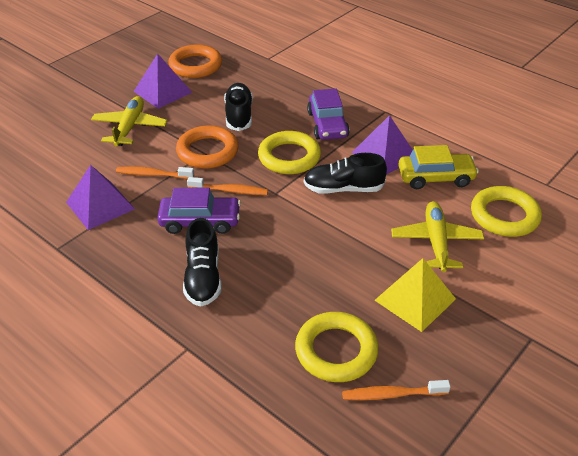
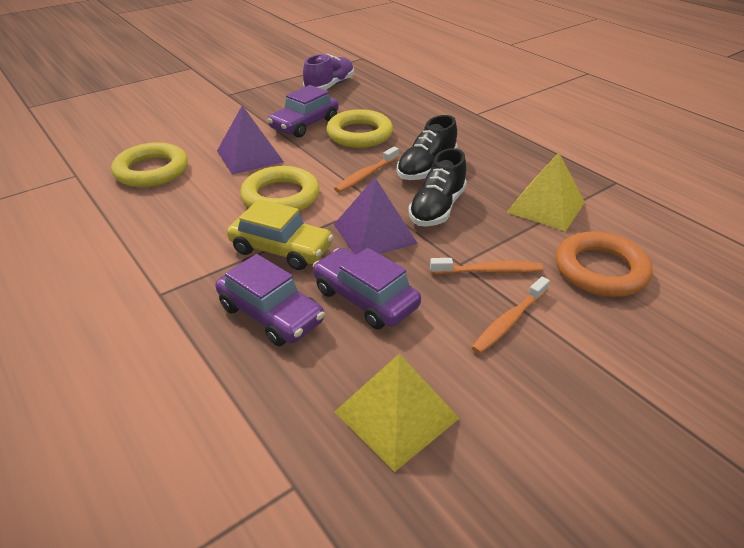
black shoe: 3 -> 2
orange ring: 2 -> 1
purple car: 2 -> 3
purple pyramid: 3 -> 2
purple shoe: 0 -> 1
yellow plane: 2 -> 0
yellow pyramid: 1 -> 2

